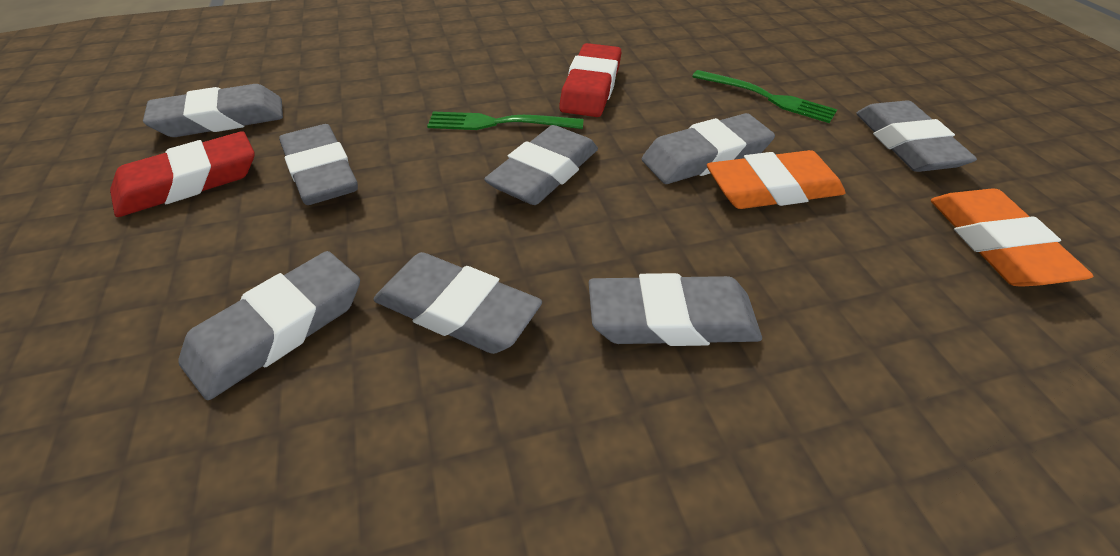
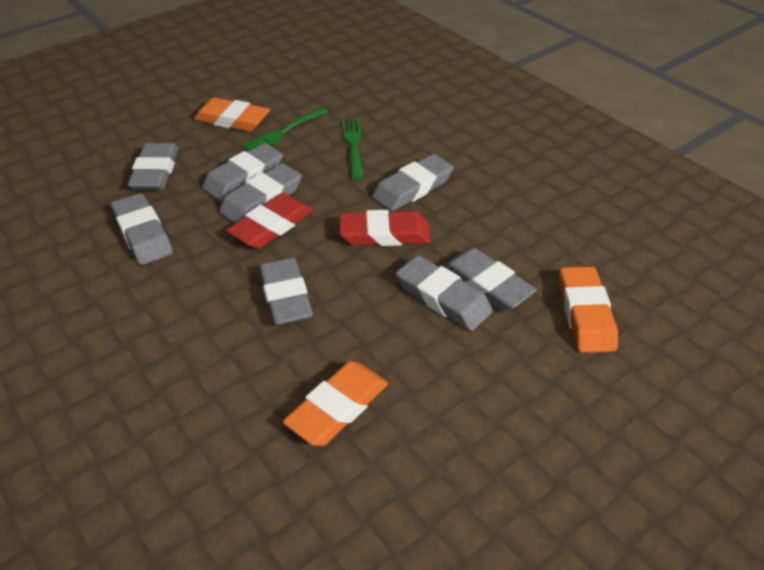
orange eraser: 2 -> 3

